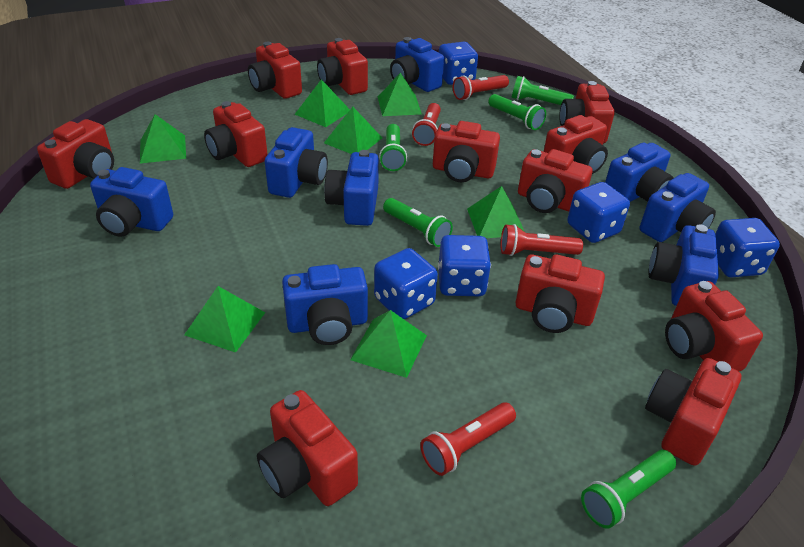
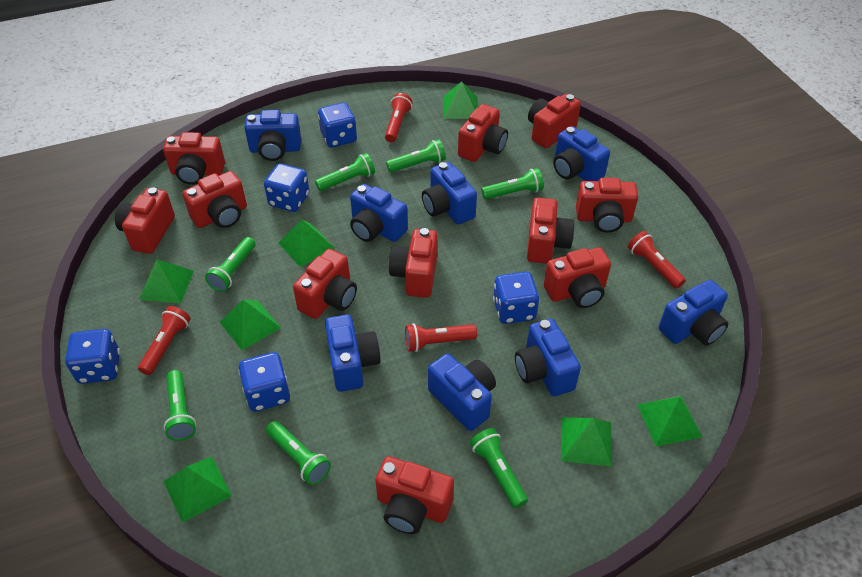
green flashlight: 5 -> 7
red camera: 12 -> 11

